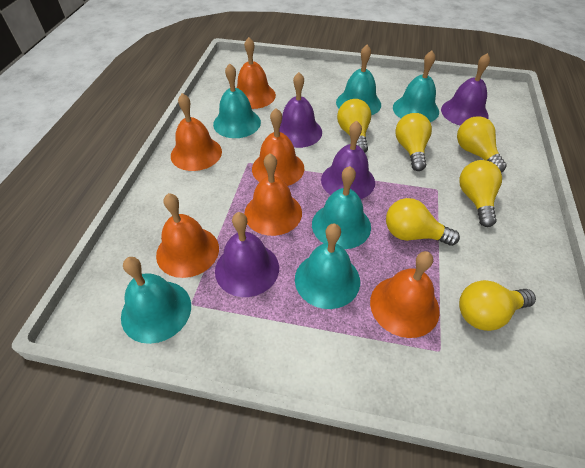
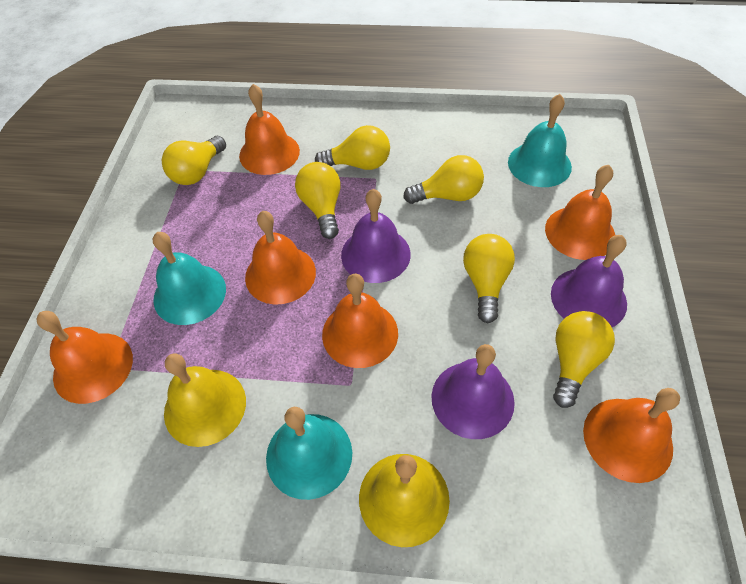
purple bell: 4 -> 3
turquoise bell: 6 -> 3
yellow bell: 0 -> 2

